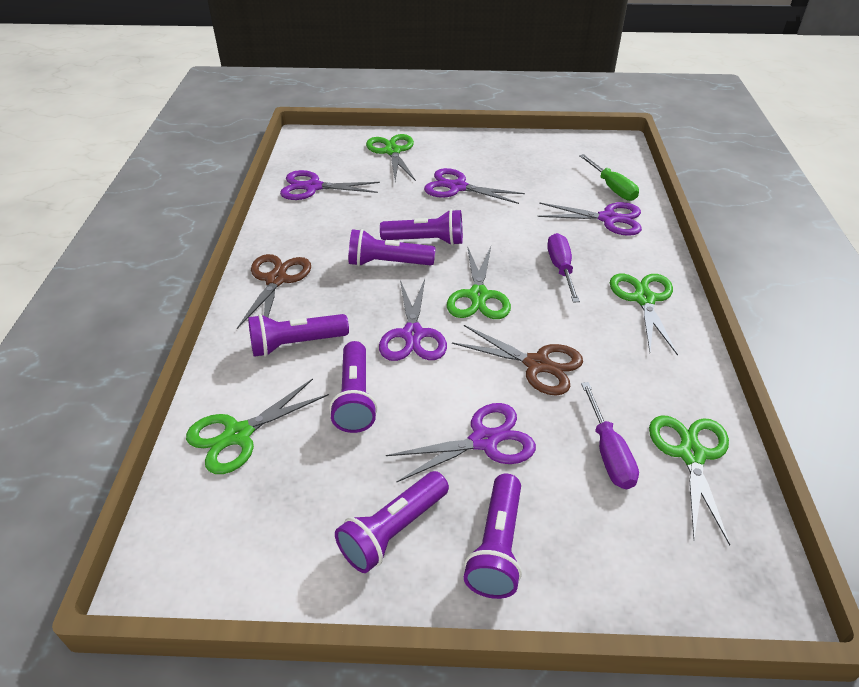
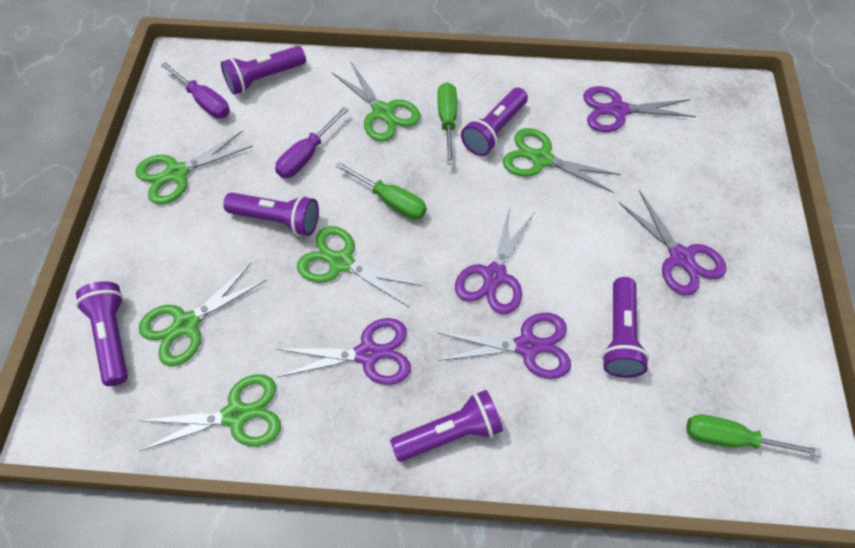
brown scissors: 2 -> 0
green scissors: 5 -> 6
green screwdriver: 1 -> 3

